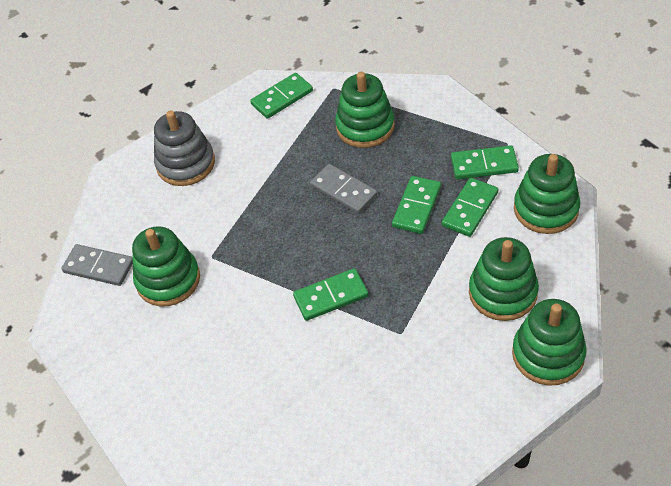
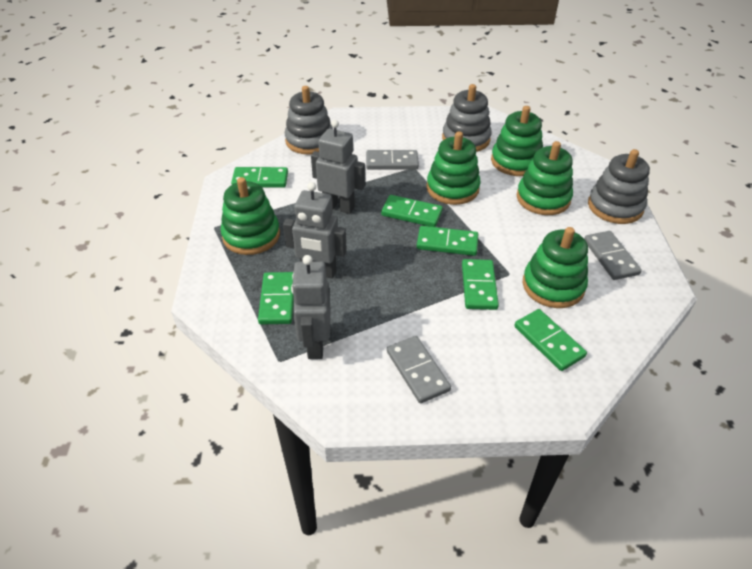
green domino: 5 -> 6
grey domino: 2 -> 3
grey robot: 0 -> 3
grey stacking toy: 1 -> 3

